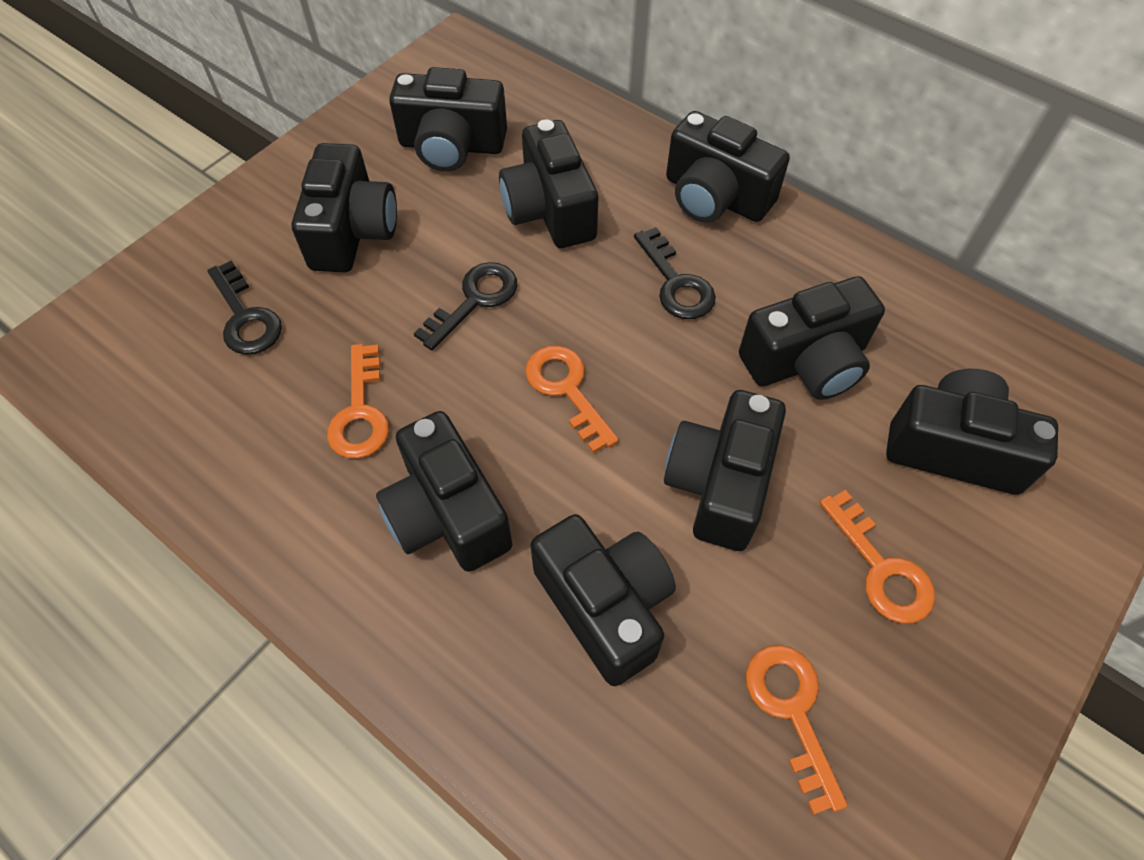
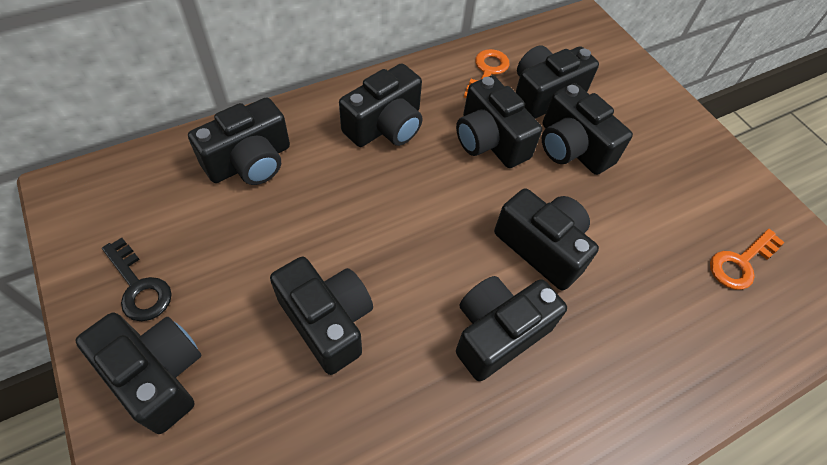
black key: 3 -> 1
orange key: 4 -> 2

